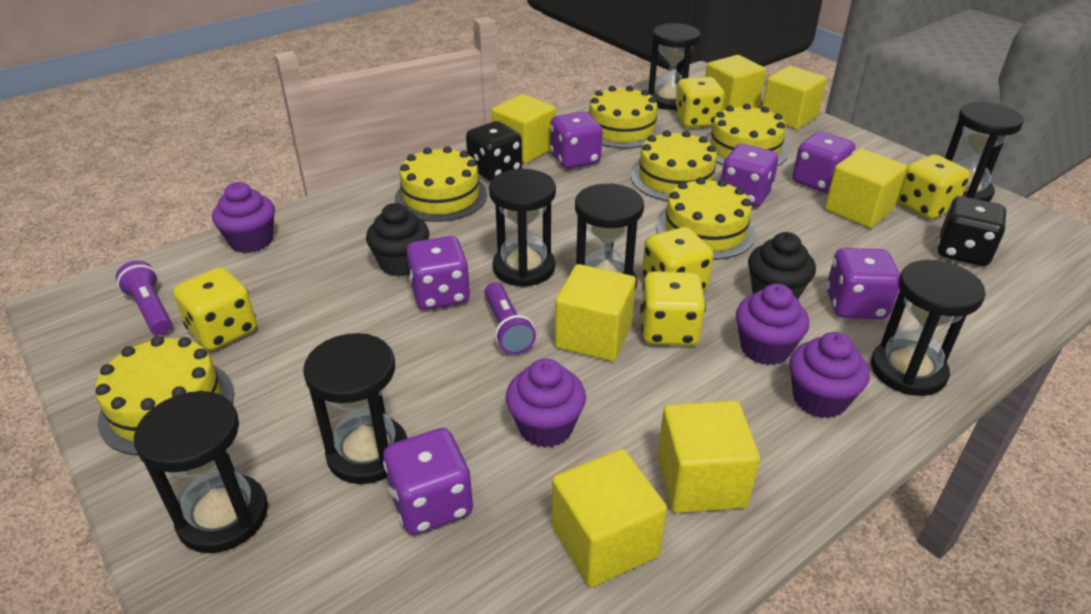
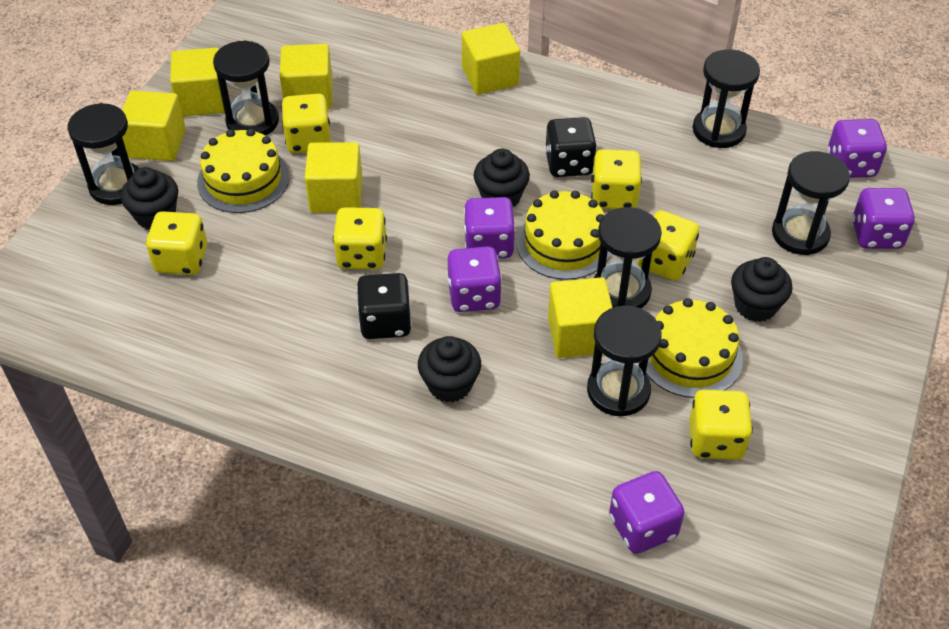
black cupcake: 2 -> 4
black hourglass: 7 -> 6
purple cupcake: 4 -> 0
purple dice: 6 -> 5
purple flashlight: 2 -> 0
yellow cake: 6 -> 3
yellow cube: 7 -> 6
yellow dice: 5 -> 6

